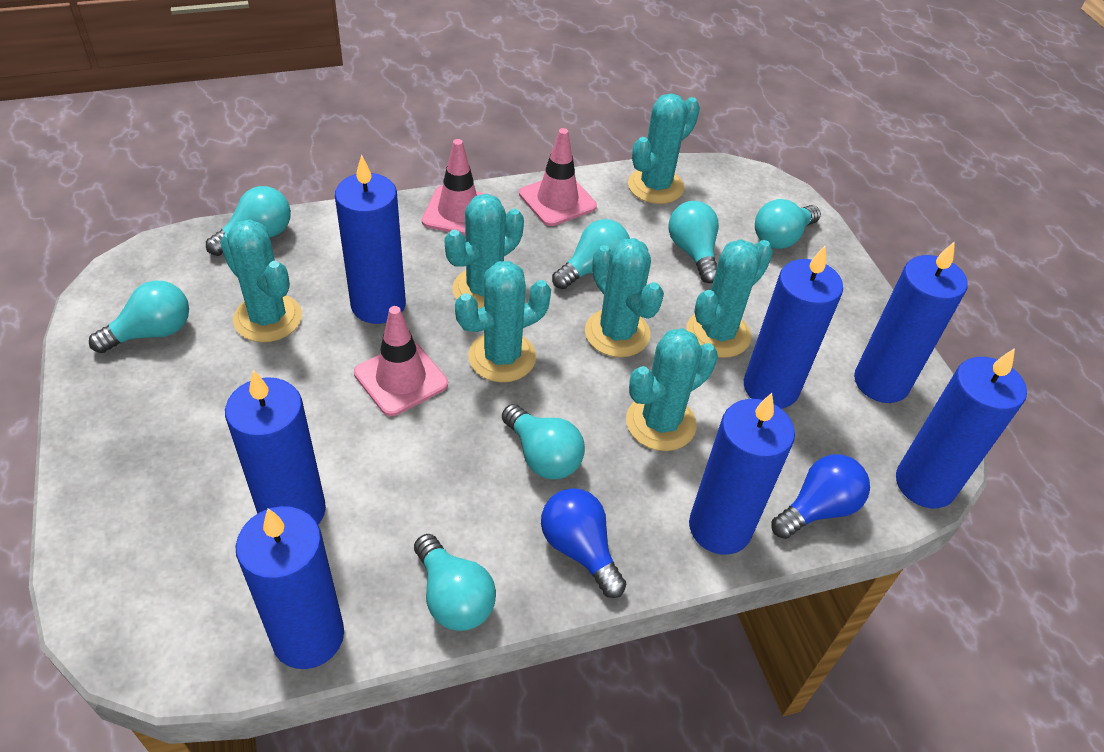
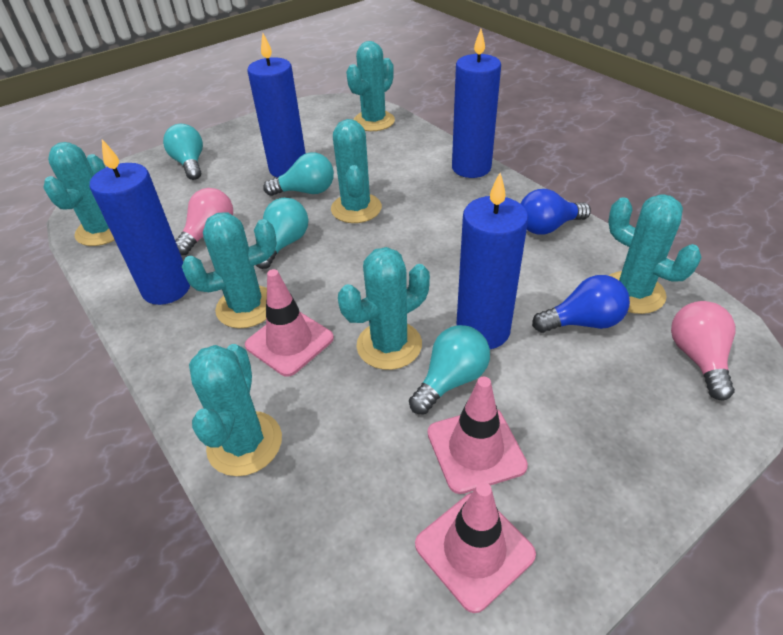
blue candle: 7 -> 4
pink light bulb: 0 -> 2
turquoise light bulb: 7 -> 4

